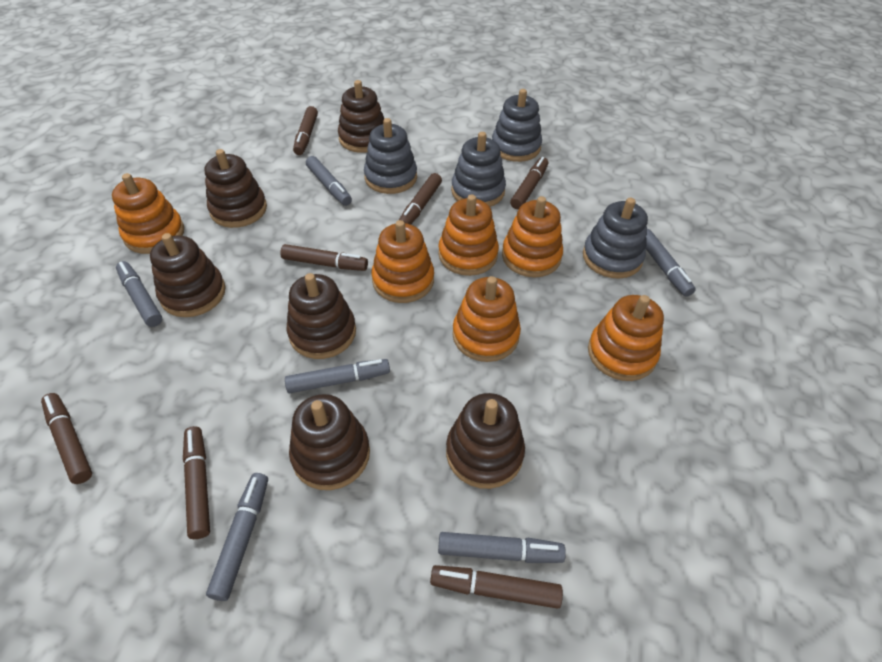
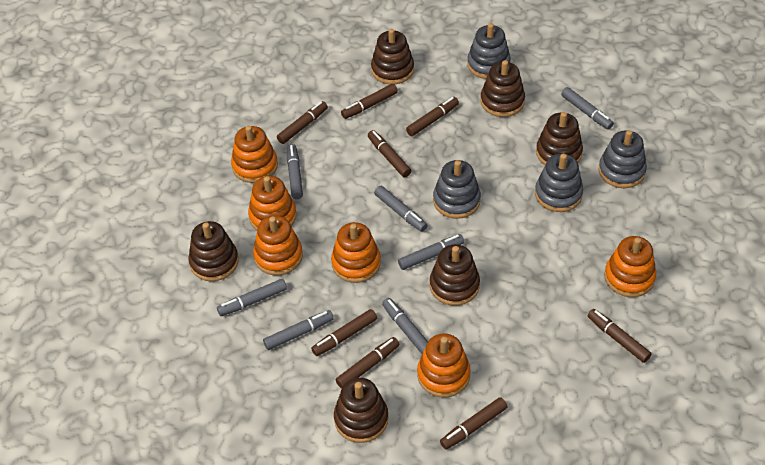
brown marker: 7 -> 8
grey marker: 6 -> 7

